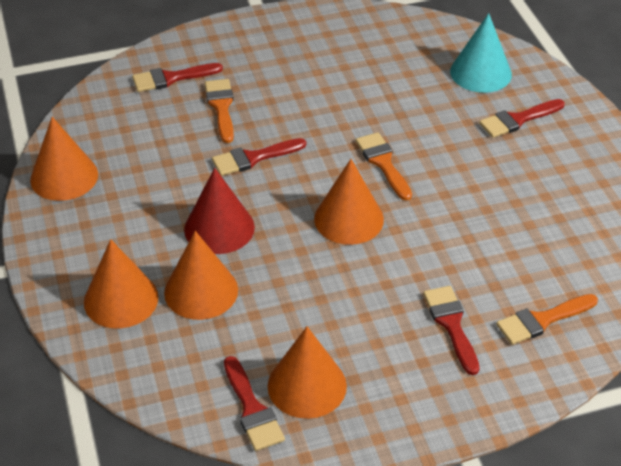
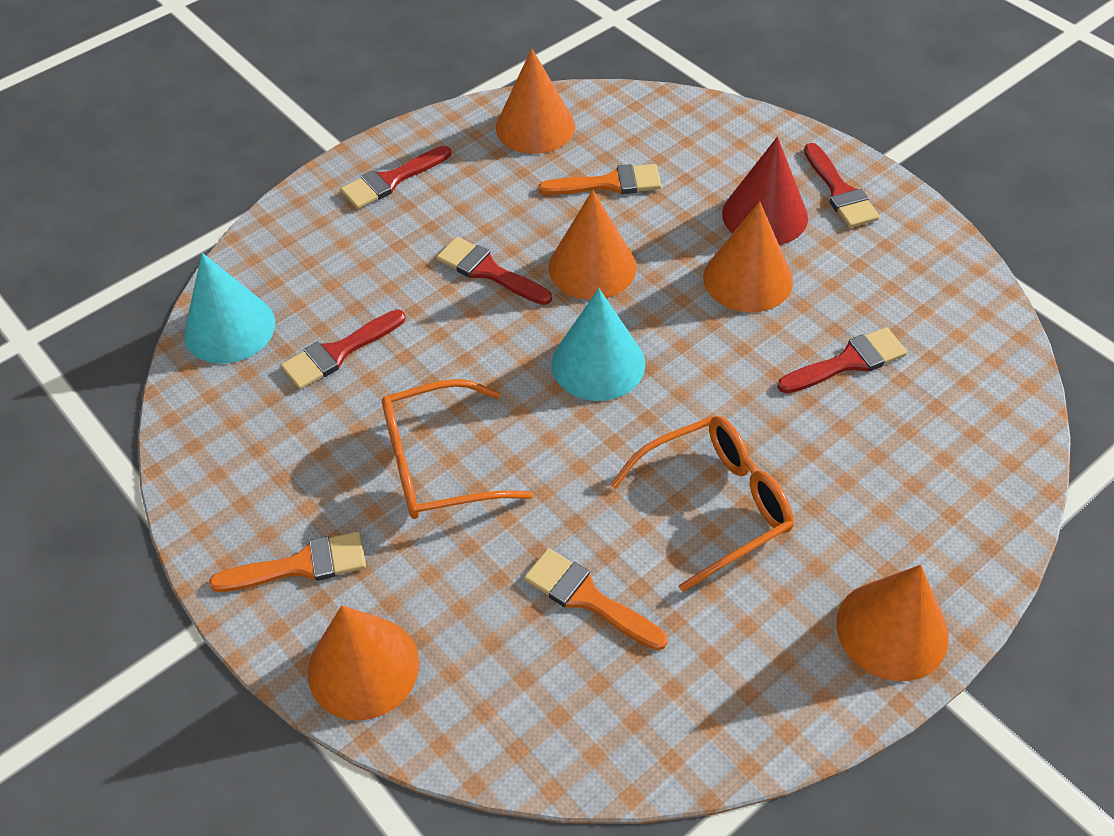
orange glasses: 0 -> 2
turquoise cone: 1 -> 2

